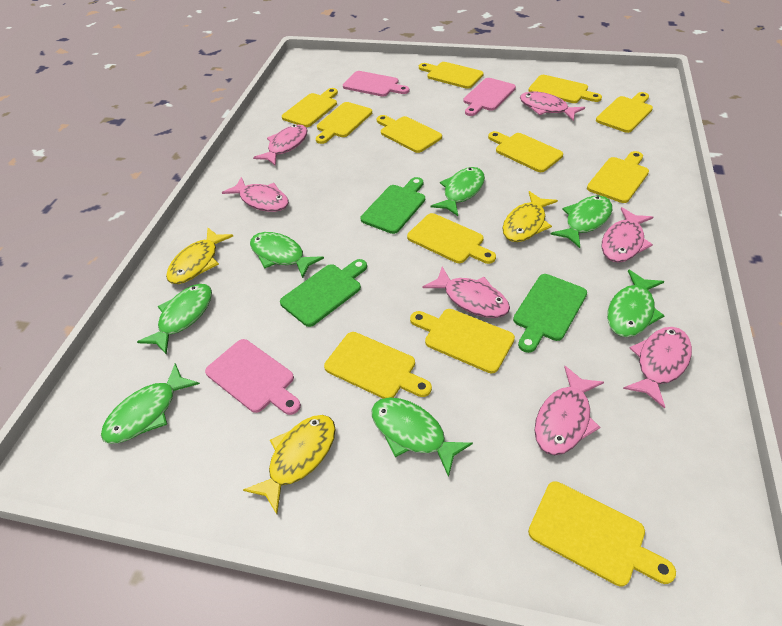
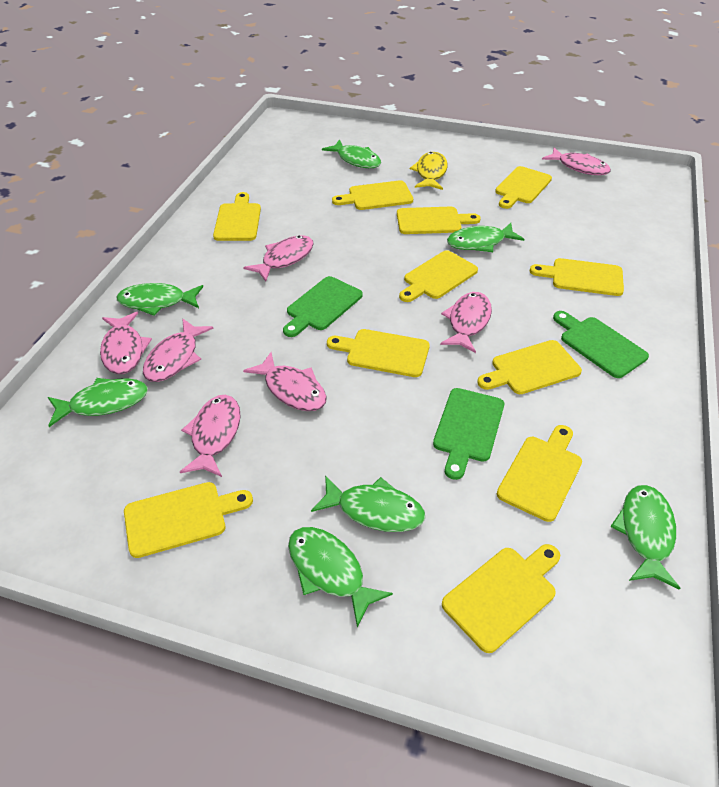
pink cutting board: 3 -> 0
yellow cutting board: 12 -> 11
yellow fish: 3 -> 1

